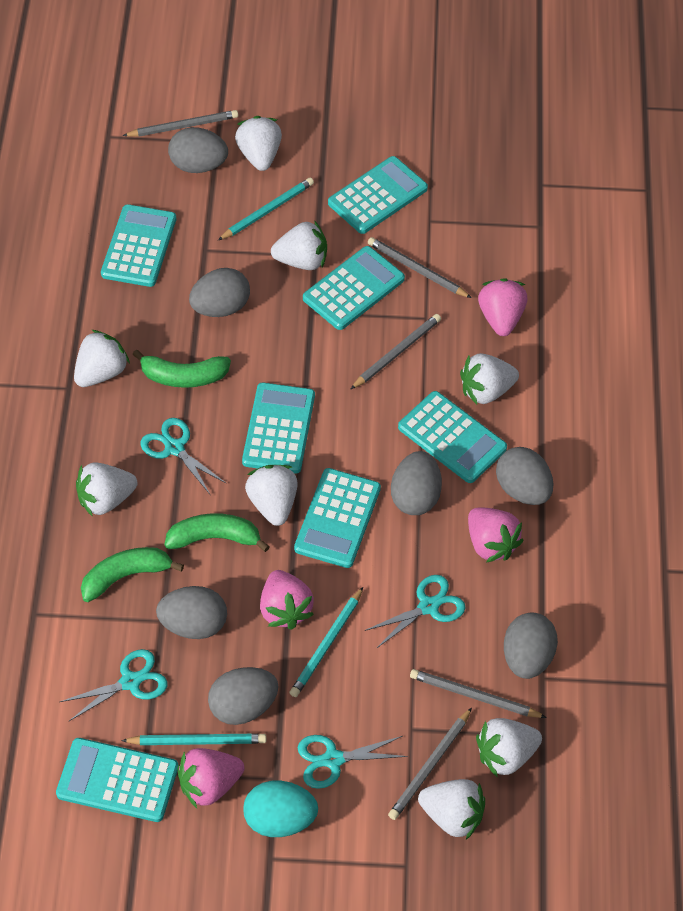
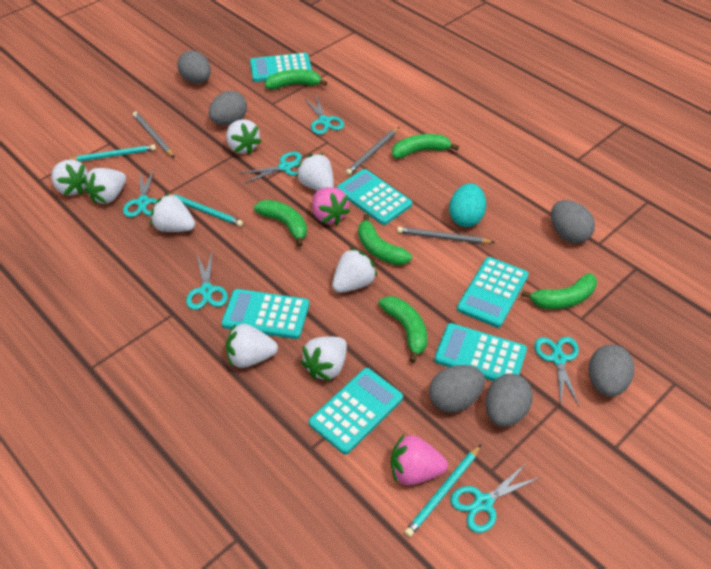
green banana: 3 -> 6
grey egg: 7 -> 6
grey pencil: 5 -> 3
pink strawberry: 4 -> 2
turquoise calculator: 7 -> 6
turquoise scissors: 4 -> 6

